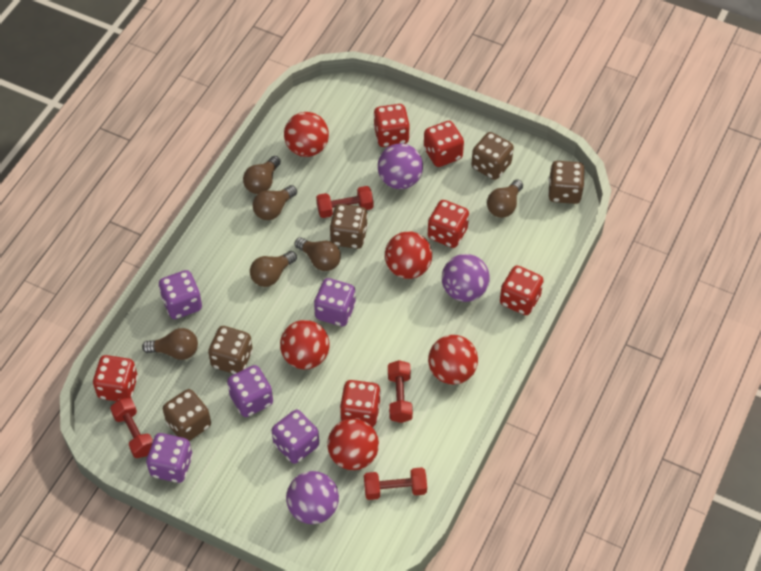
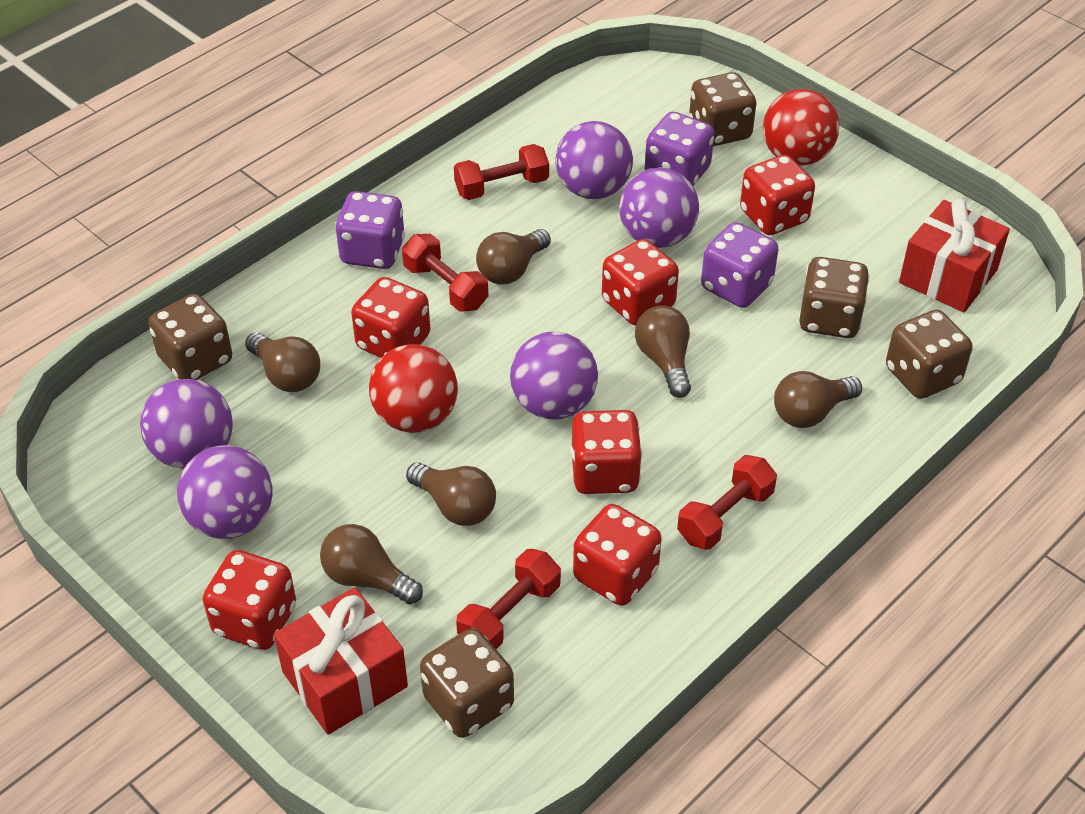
purple ball: 3 -> 5
purple dice: 5 -> 3
red ball: 5 -> 2
red gift: 0 -> 2

